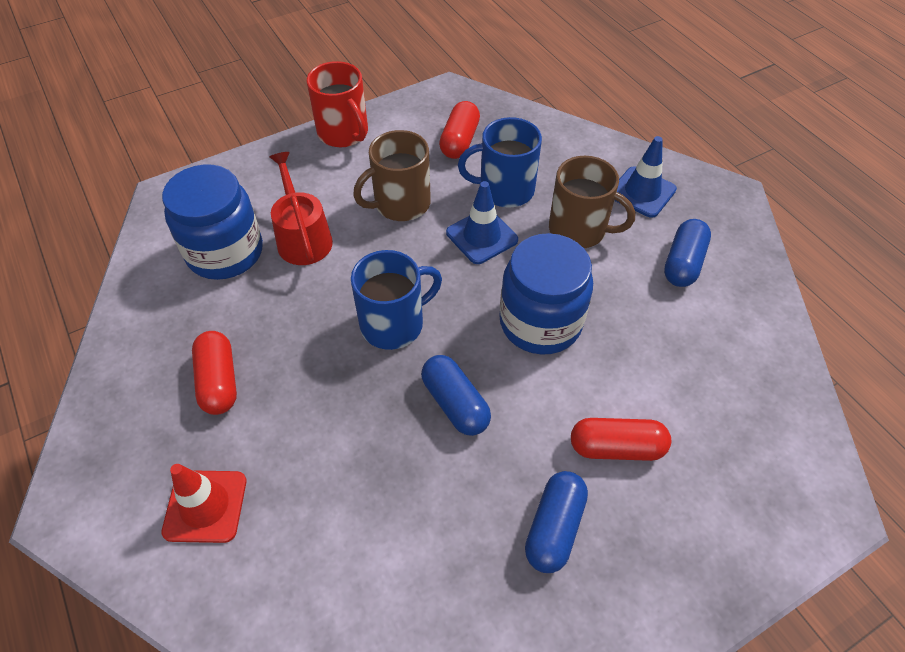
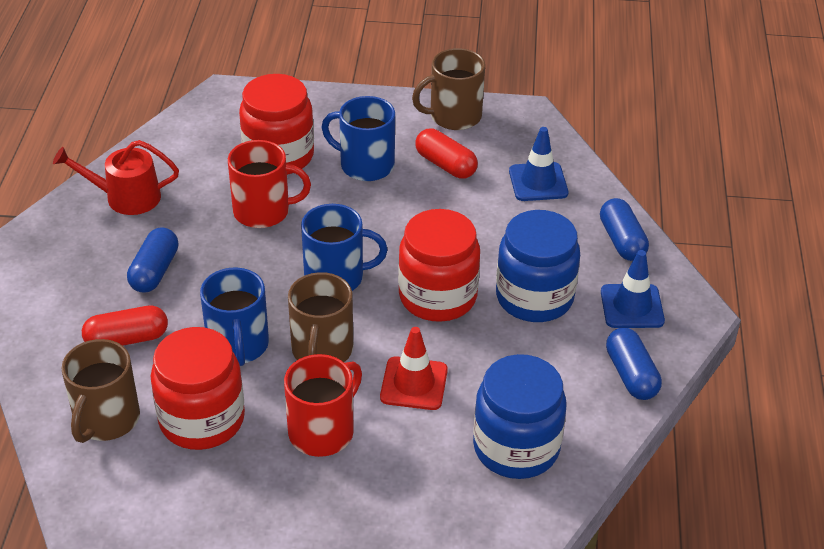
blue mug: 2 -> 3
brown mug: 2 -> 3
red capsule: 3 -> 2
red jar: 0 -> 3
red mug: 1 -> 2

